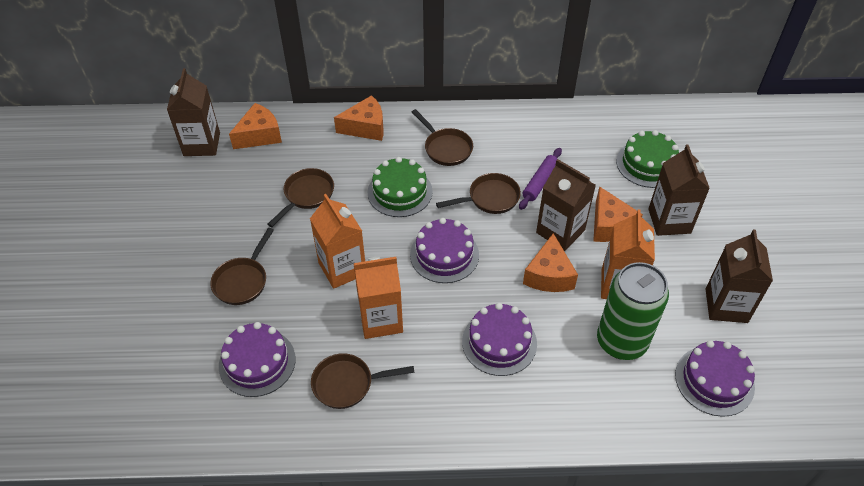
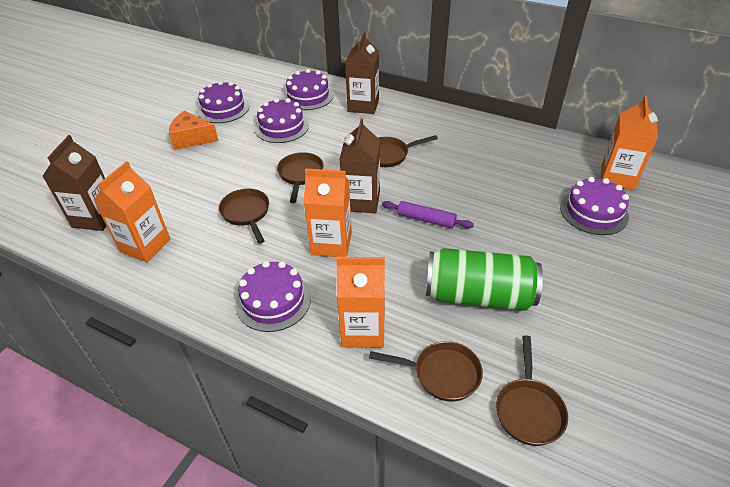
brown carton: 4 -> 3
green cake: 2 -> 0
orange carton: 3 -> 4
orange cheese: 4 -> 1
purple cake: 4 -> 5

